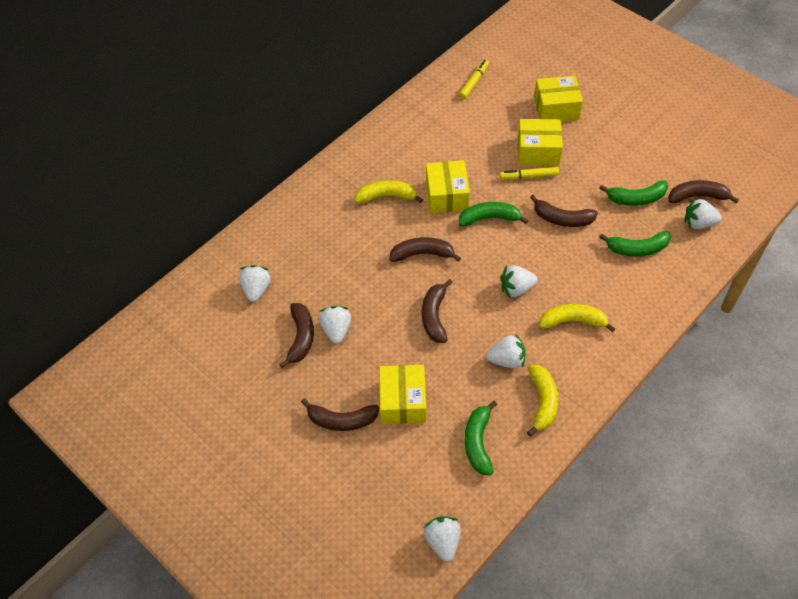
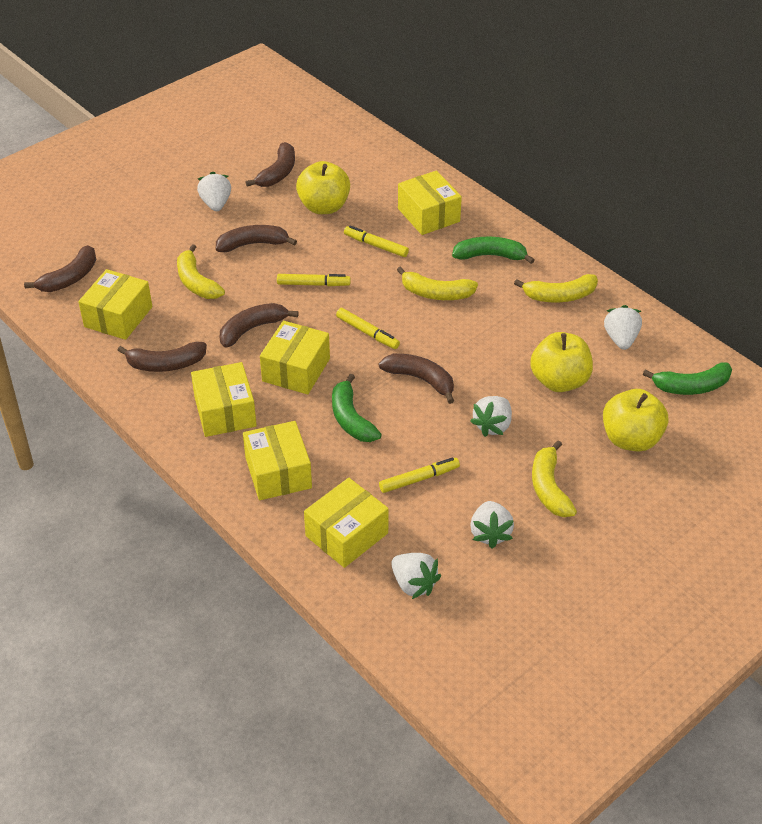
green banana: 4 -> 3
white strawberry: 6 -> 5
yellow apple: 0 -> 3
yellow banana: 3 -> 4
yellow box: 4 -> 6
yellow marker: 2 -> 4

